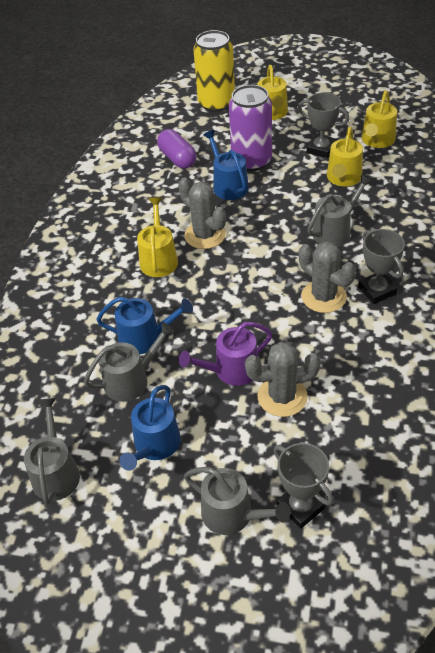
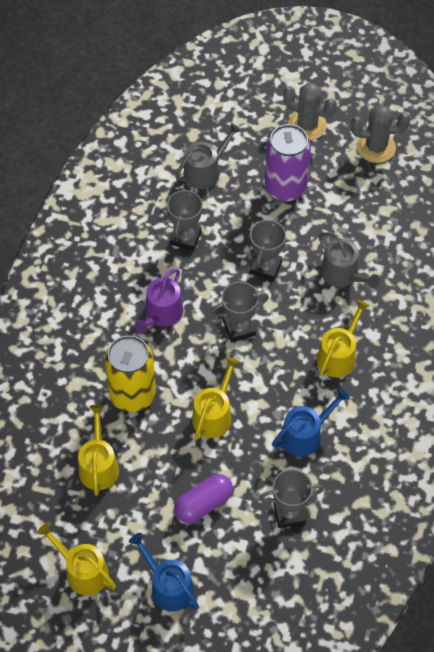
blue watering can: 3 -> 2
grey cactus: 3 -> 2
grey trophy: 3 -> 4
grey watering can: 4 -> 2

